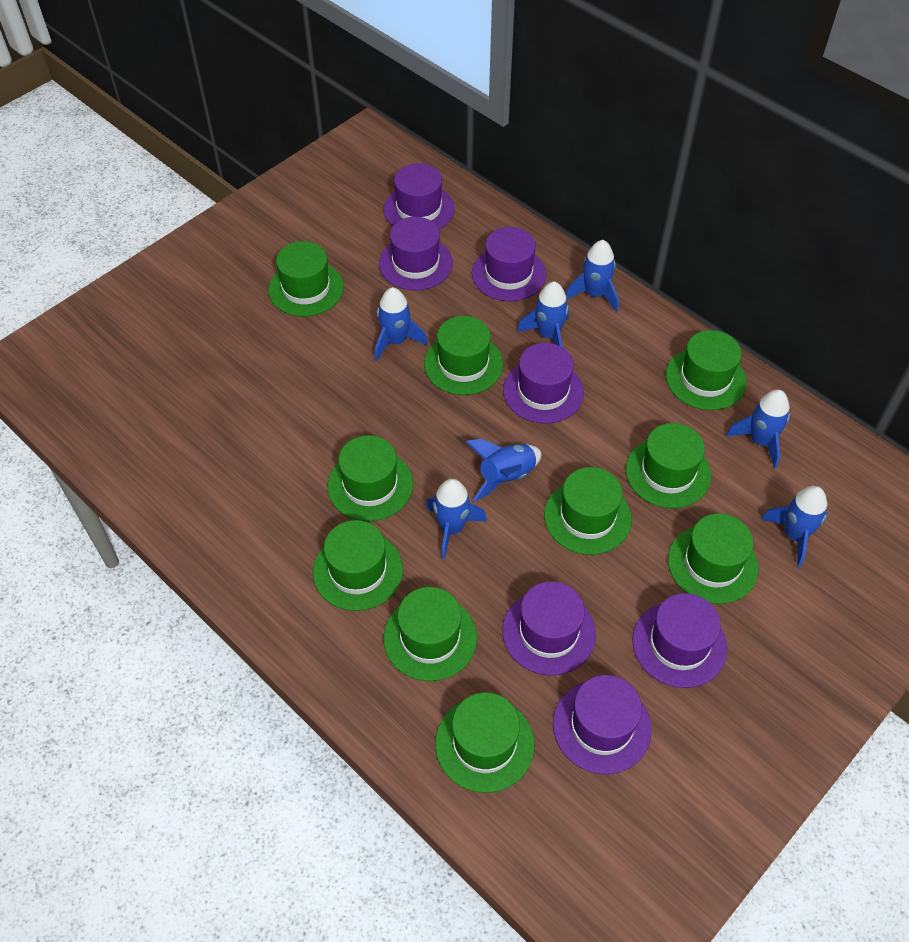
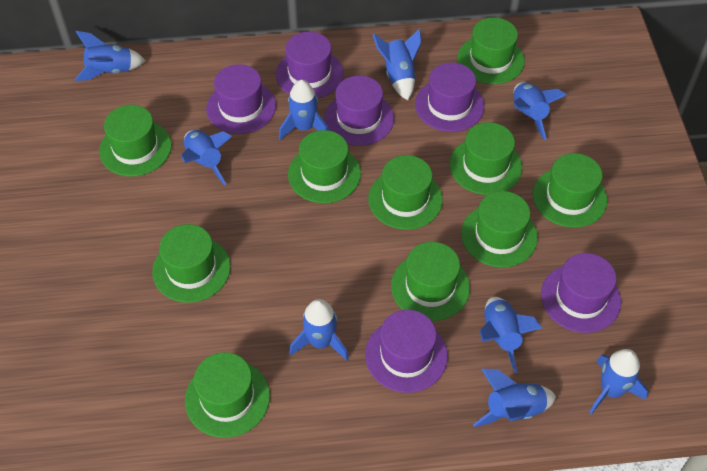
blue rocket: 7 -> 9
purple hat: 7 -> 6

